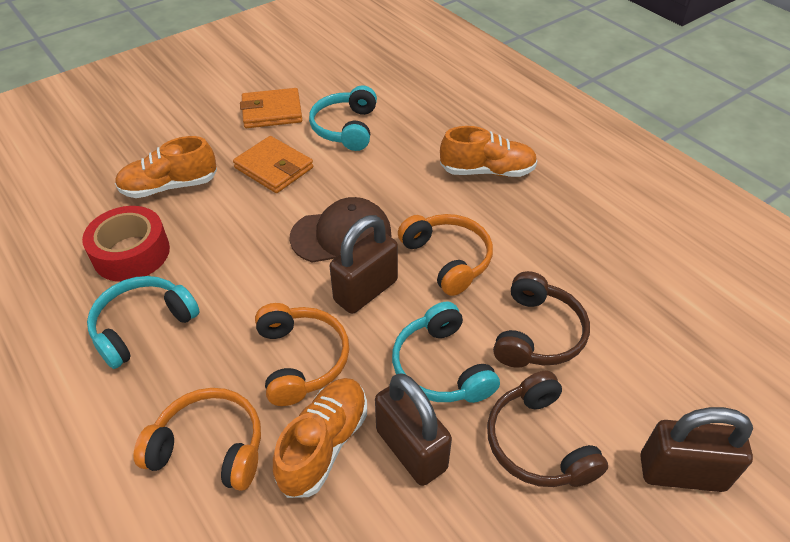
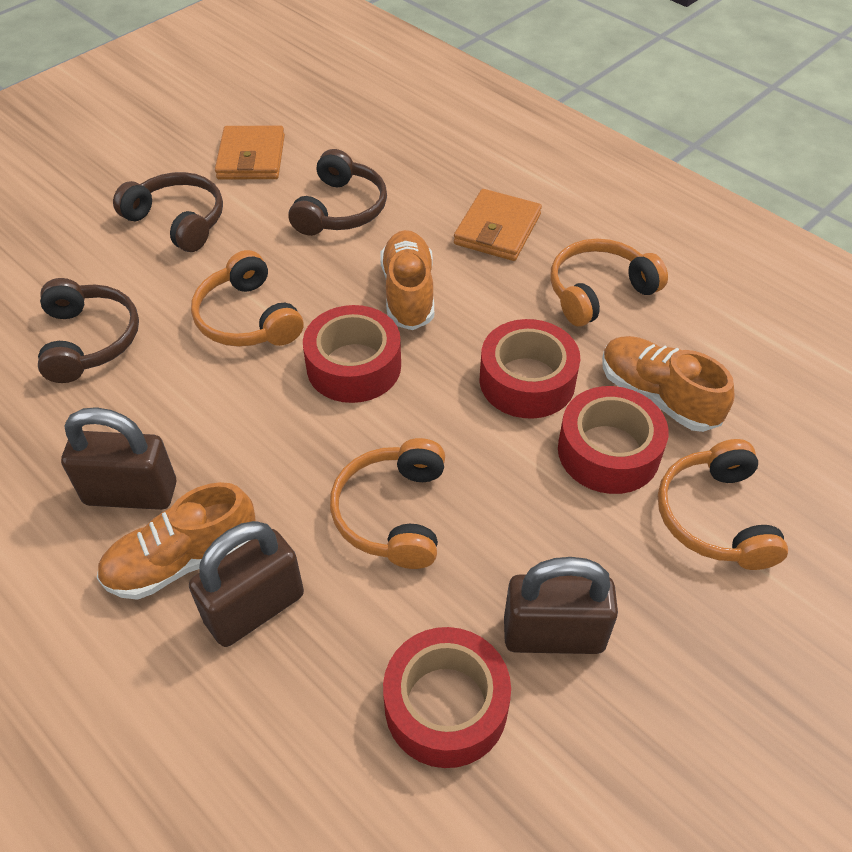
brown cap: 1 -> 0
brown headphones: 2 -> 3
orange headphones: 3 -> 4
red tape: 1 -> 4
turquoise headphones: 3 -> 0

